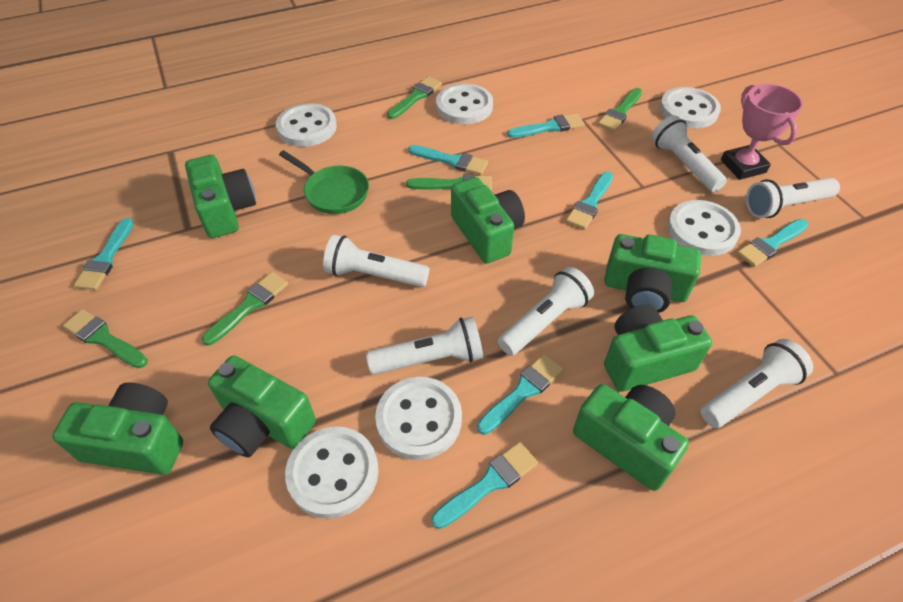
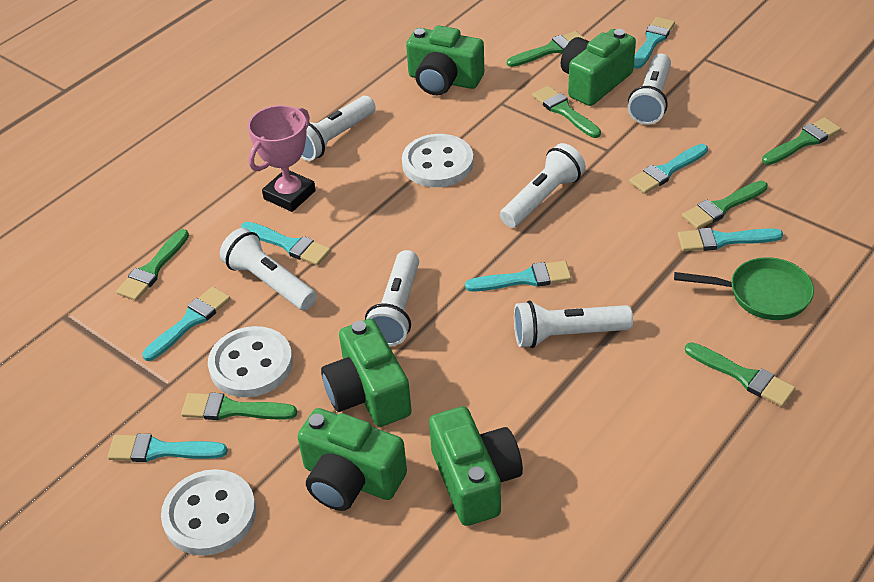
green brush: 5 -> 7
green camera: 7 -> 5
white button: 6 -> 3

